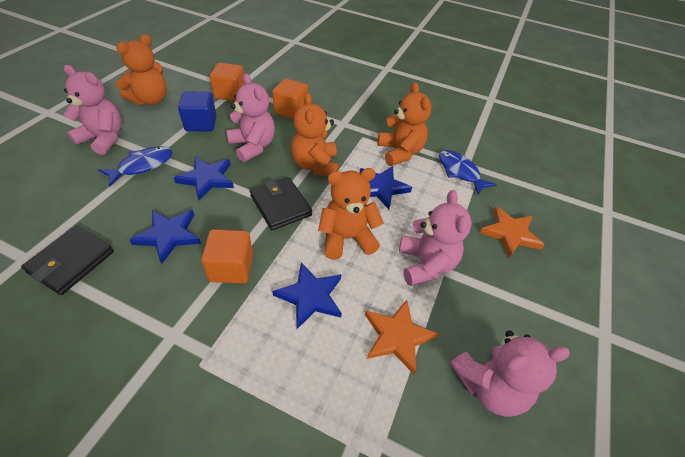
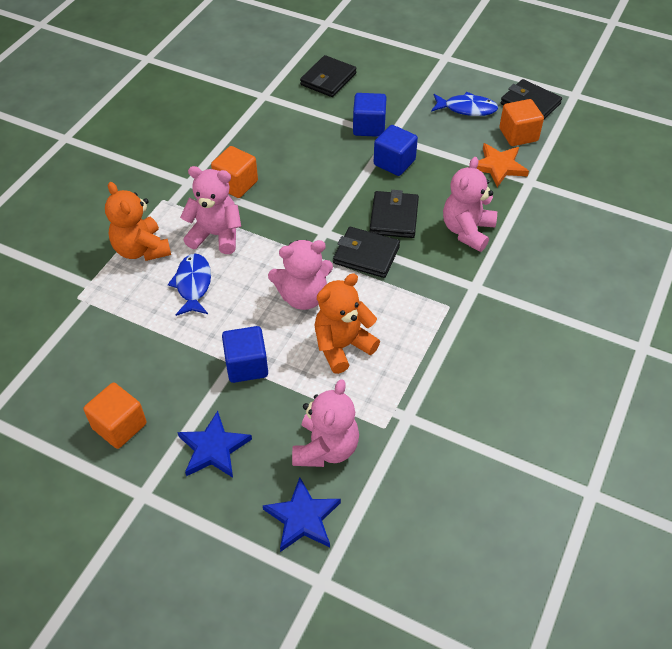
black wallet: 2 -> 4
blue cube: 1 -> 3
blue star: 4 -> 2
orange star: 2 -> 1
orange teddy bear: 4 -> 2

